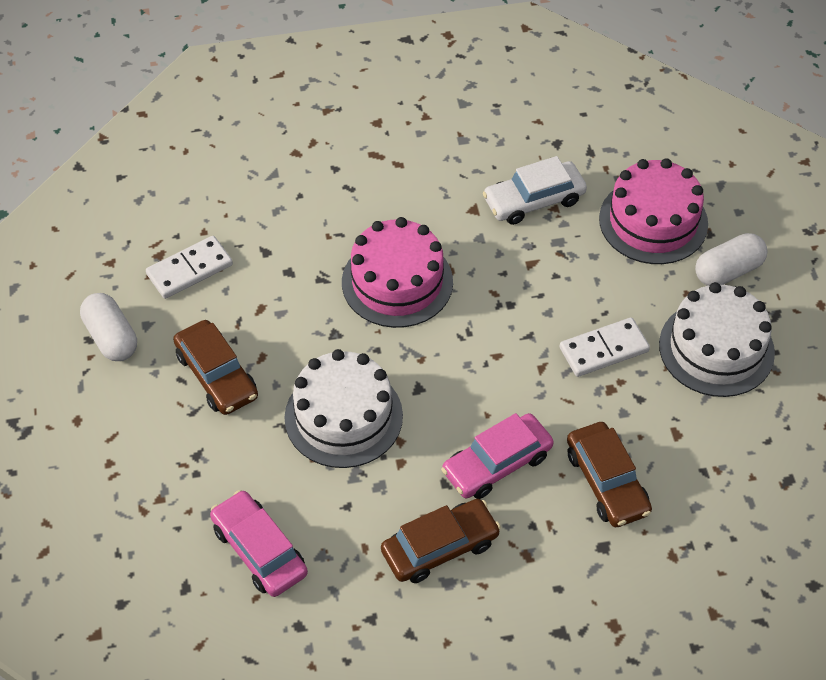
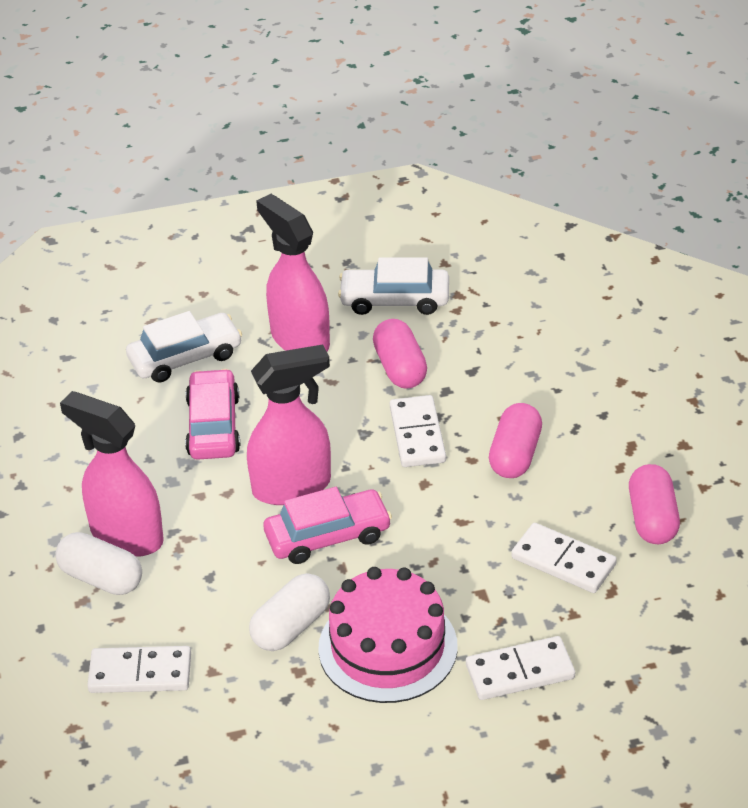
brown car: 3 -> 0
pink cake: 2 -> 1
pink capsule: 0 -> 3
pink spray bottle: 0 -> 3
white cake: 2 -> 0
white car: 1 -> 2
white domino: 2 -> 4

